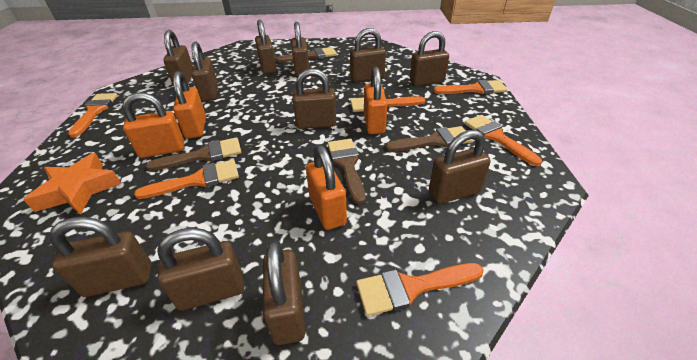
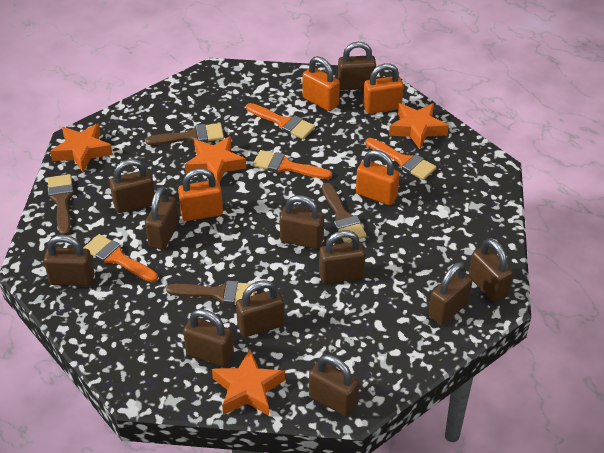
orange brush: 6 -> 4
orange star: 1 -> 4

